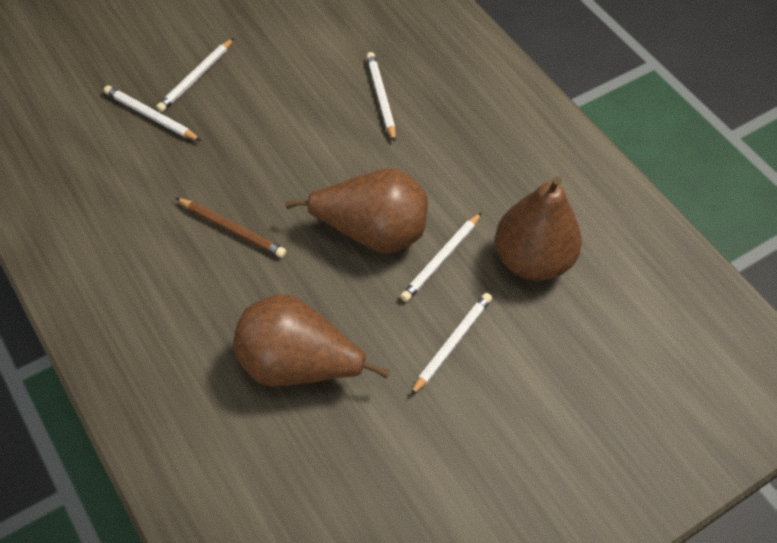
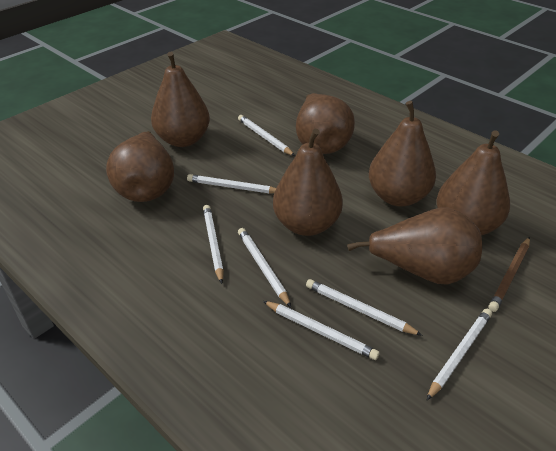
brown pear: 3 -> 7
white pencil: 5 -> 7

